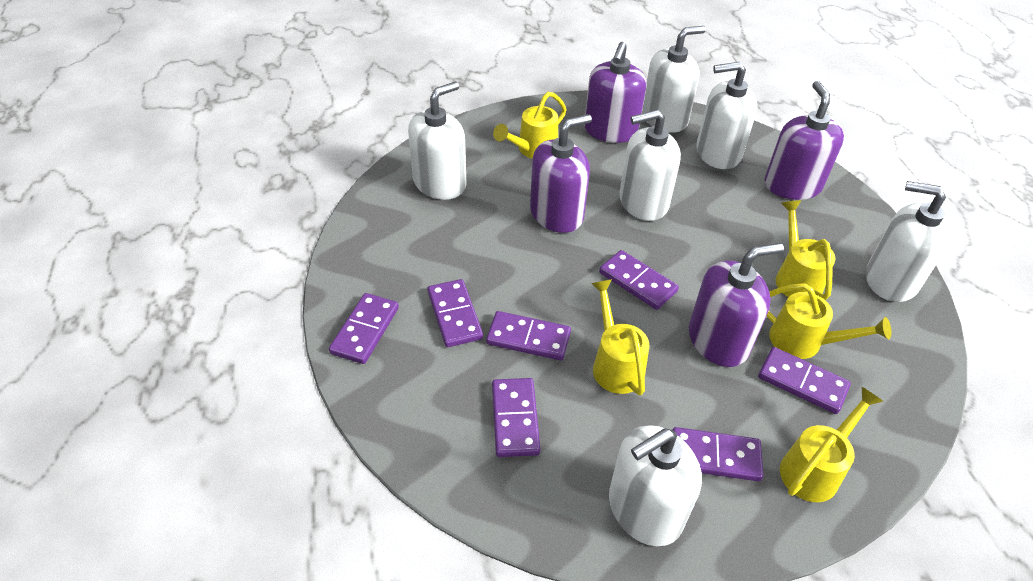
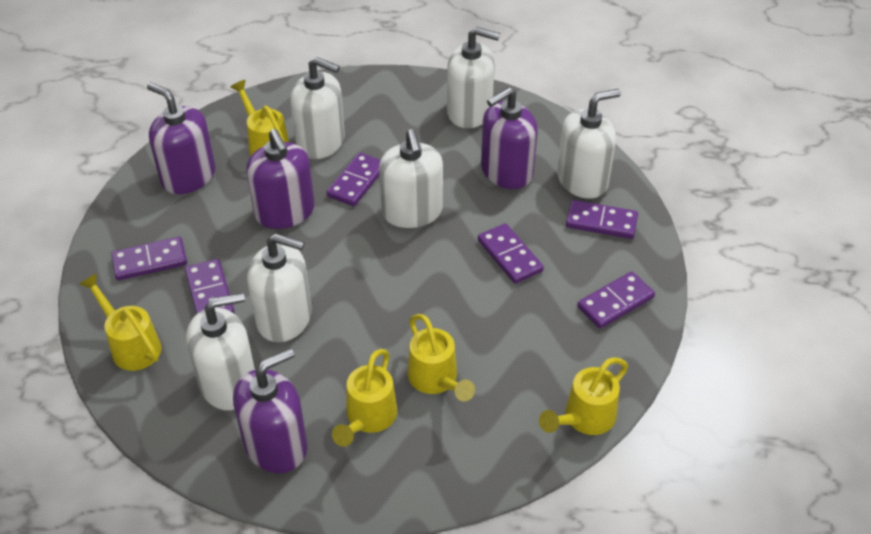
purple domino: 7 -> 6

